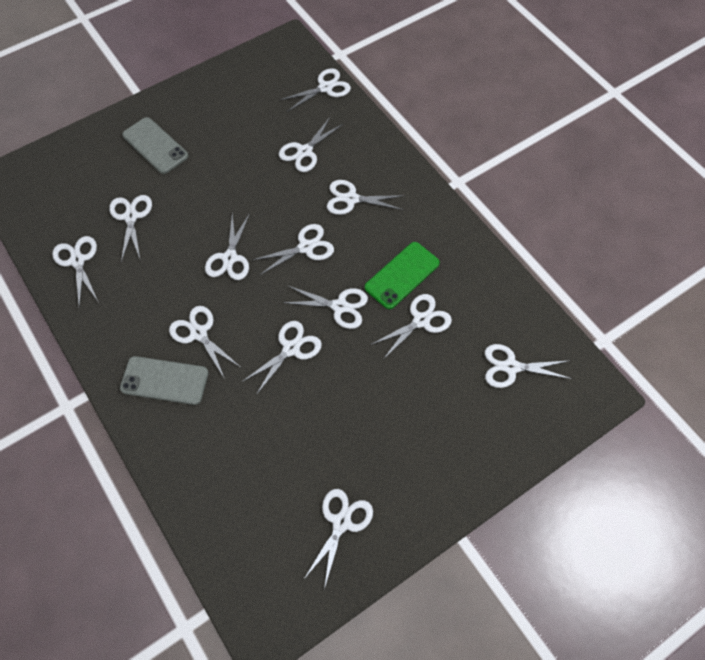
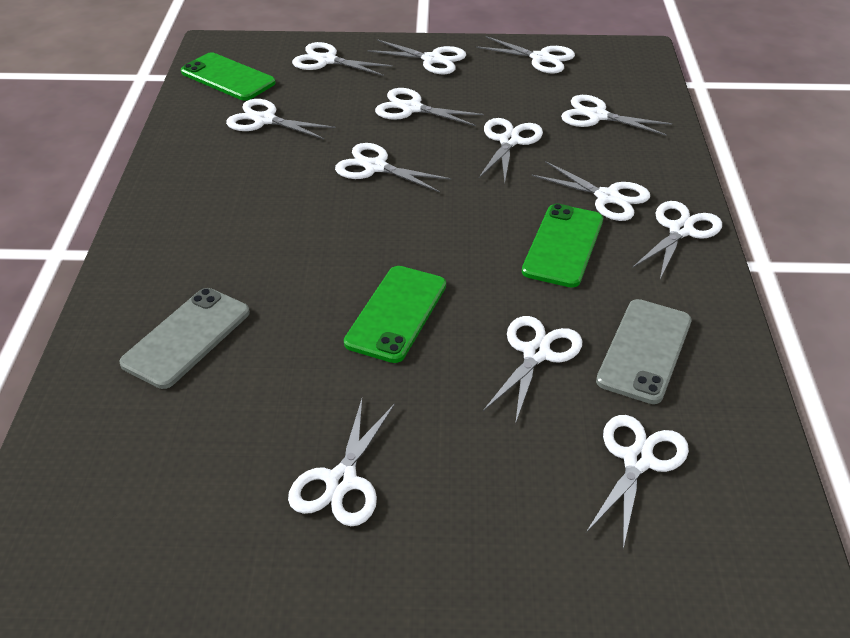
green phone: 1 -> 3

